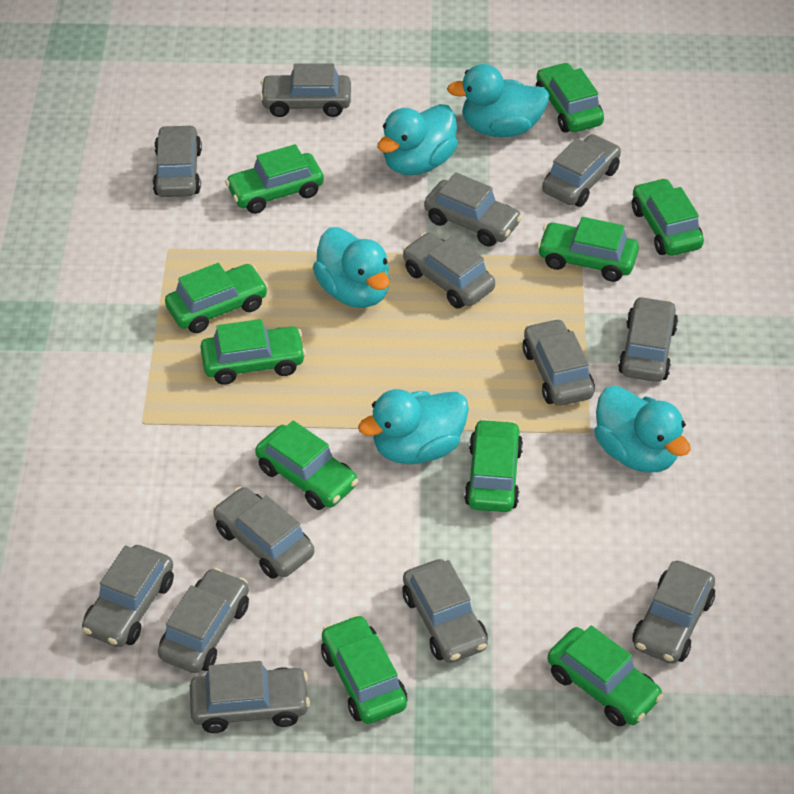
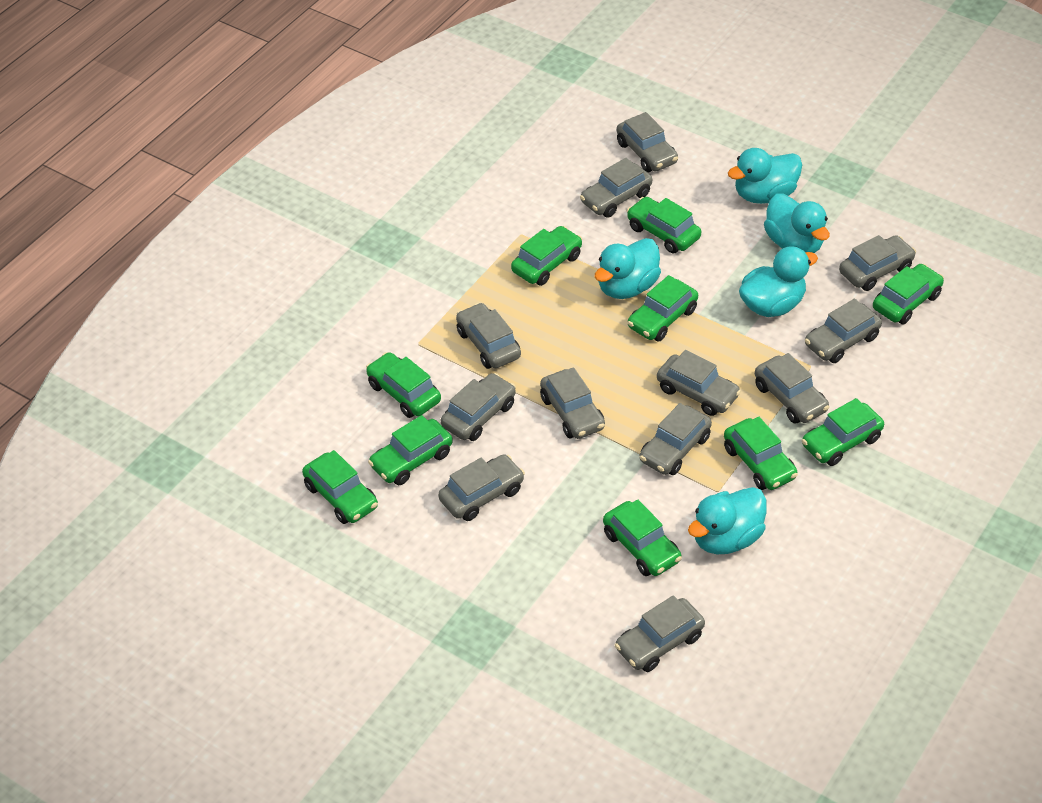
grey car: 13 -> 12

